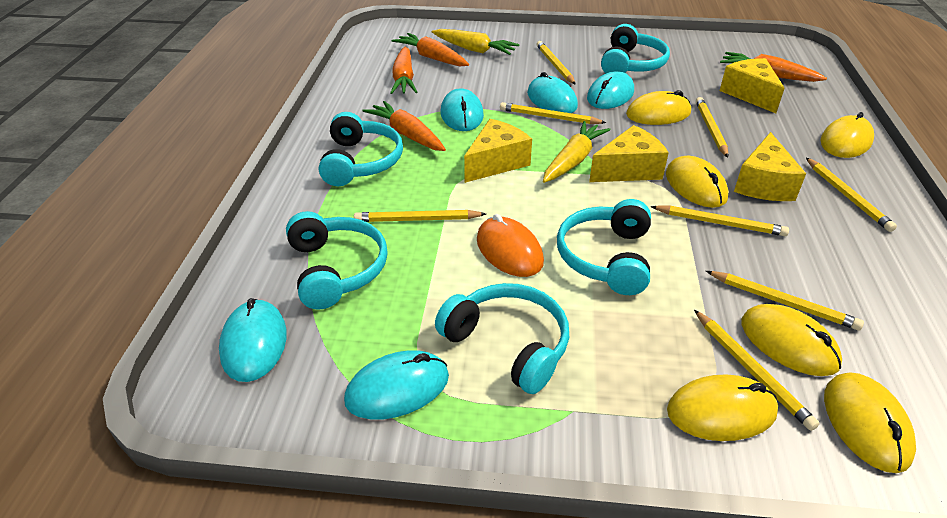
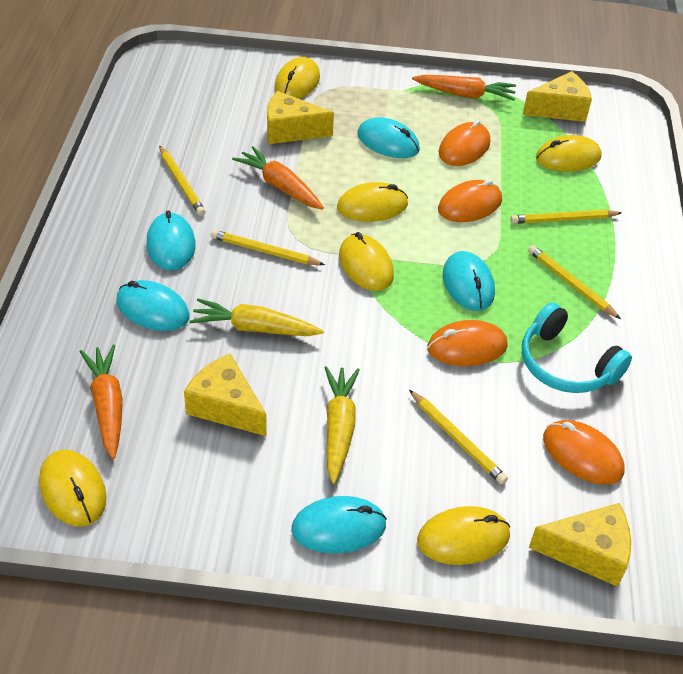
orange carrot: 4 -> 3
orange mouse: 1 -> 4
turquoise headphones: 5 -> 1
yellow pencil: 8 -> 5

